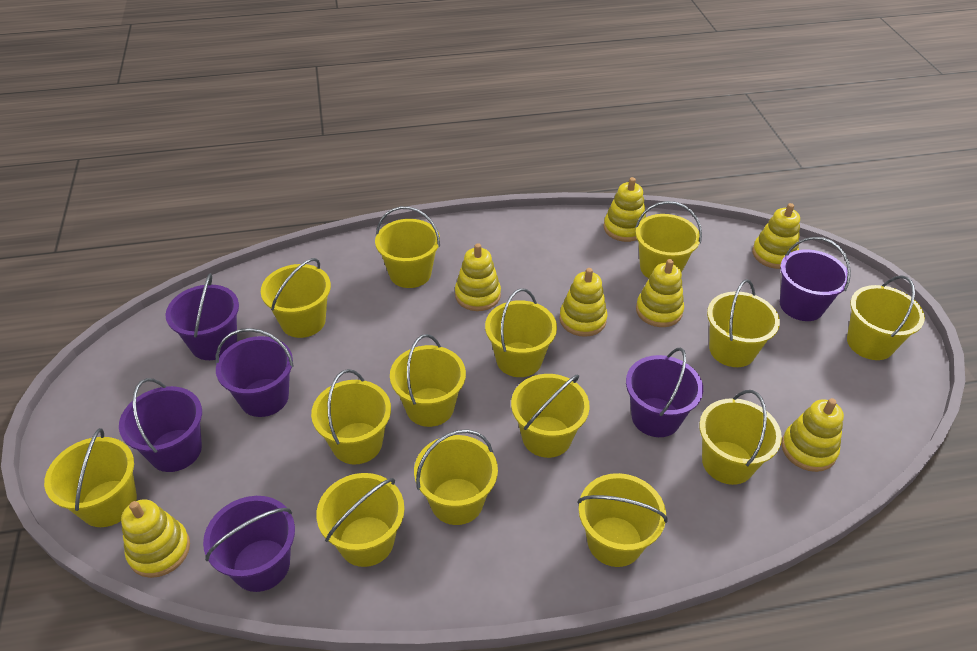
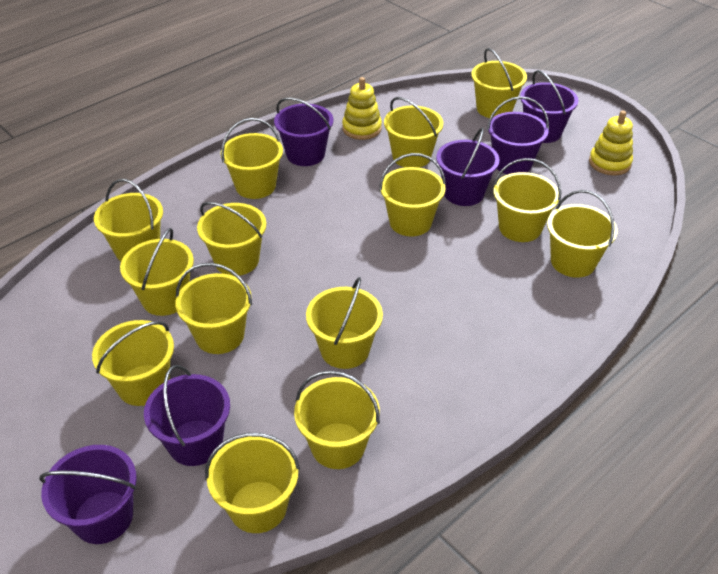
yellow stacking toy: 7 -> 2

